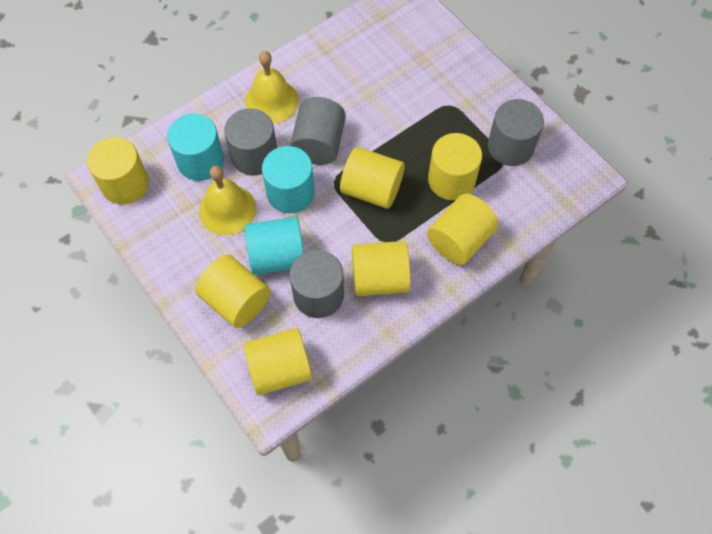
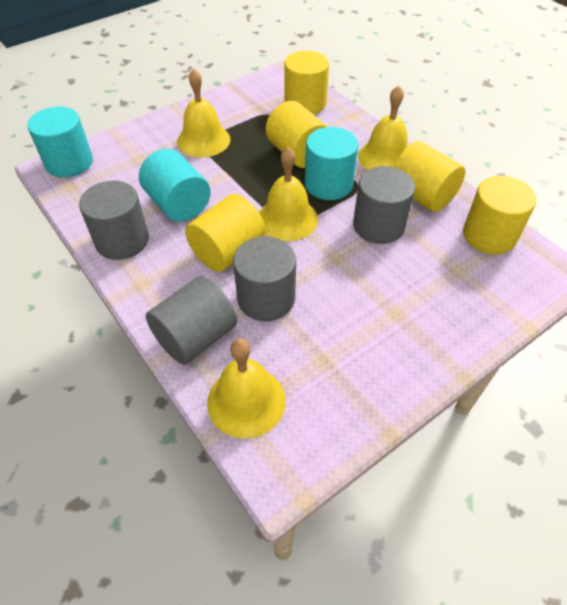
yellow bell: 2 -> 4
yellow cylinder: 7 -> 5

